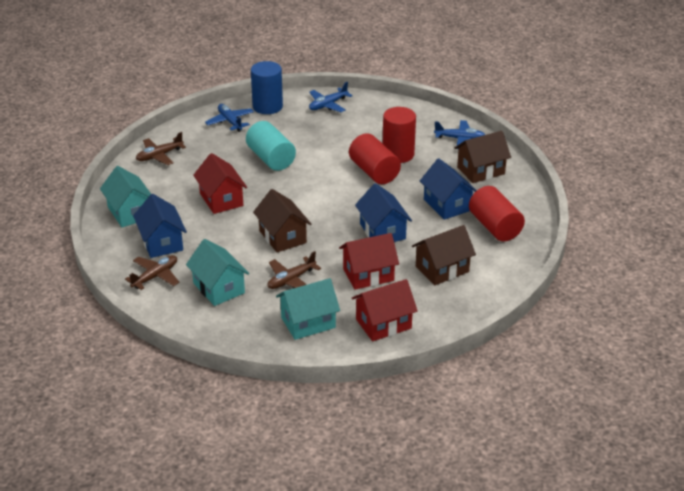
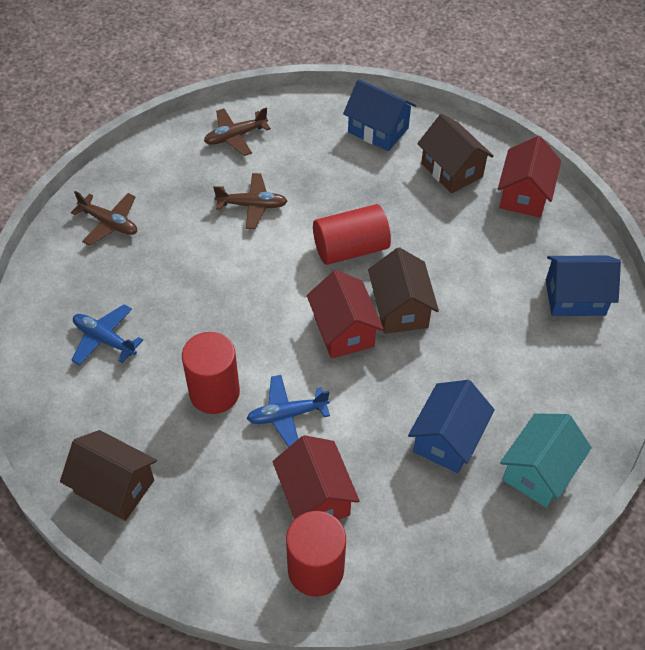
blue cylinder: 1 -> 0
blue plane: 3 -> 2
turquoise cylinder: 1 -> 0
turquoise house: 3 -> 1

